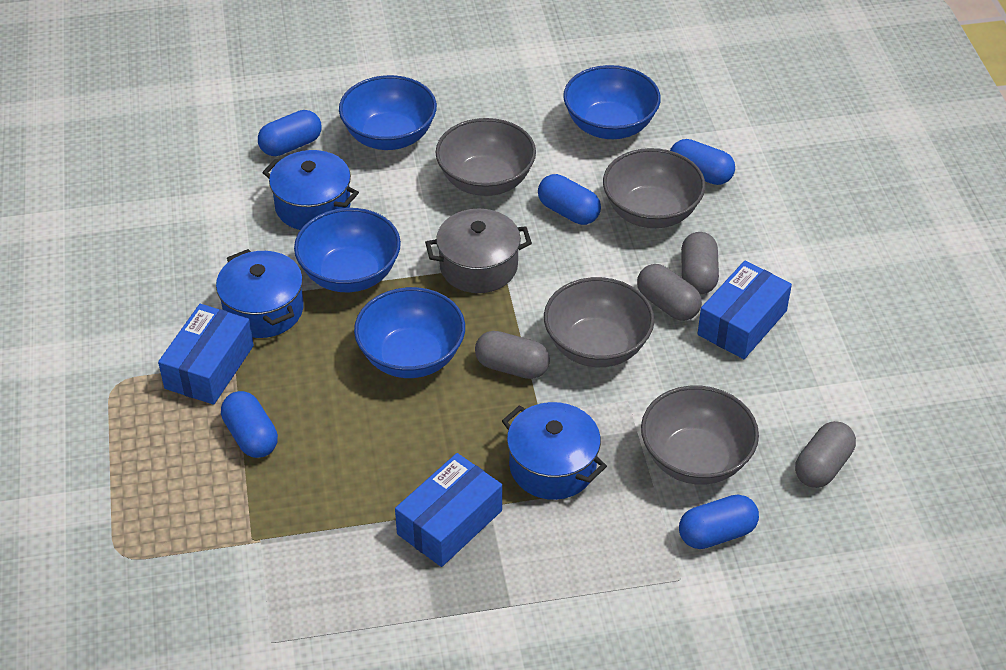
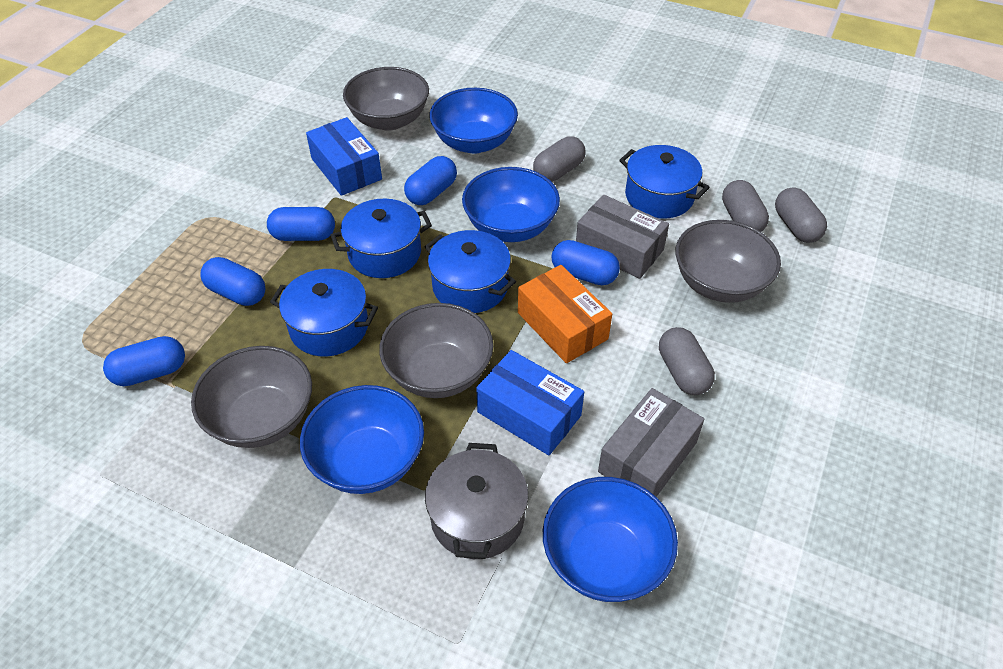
blue box: 3 -> 2
blue pot: 3 -> 4
grey box: 0 -> 2
orange box: 0 -> 1

